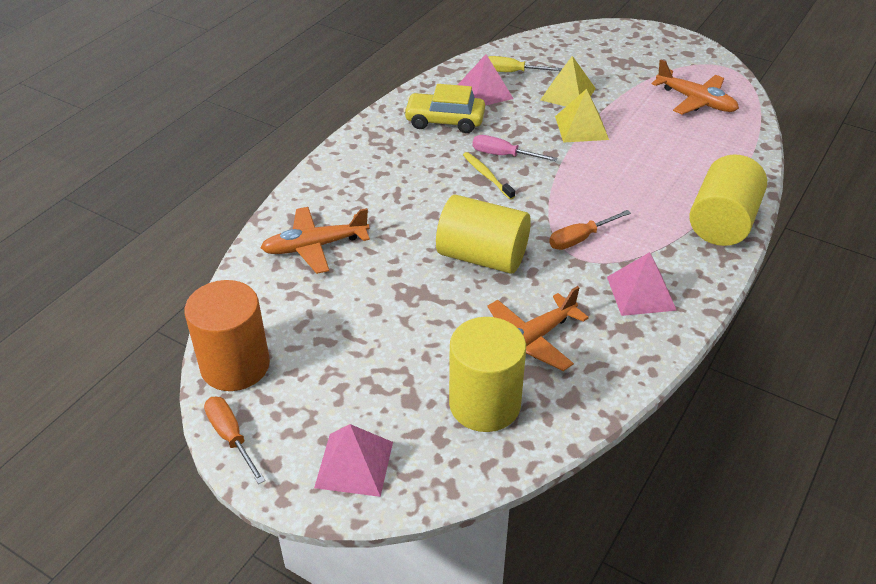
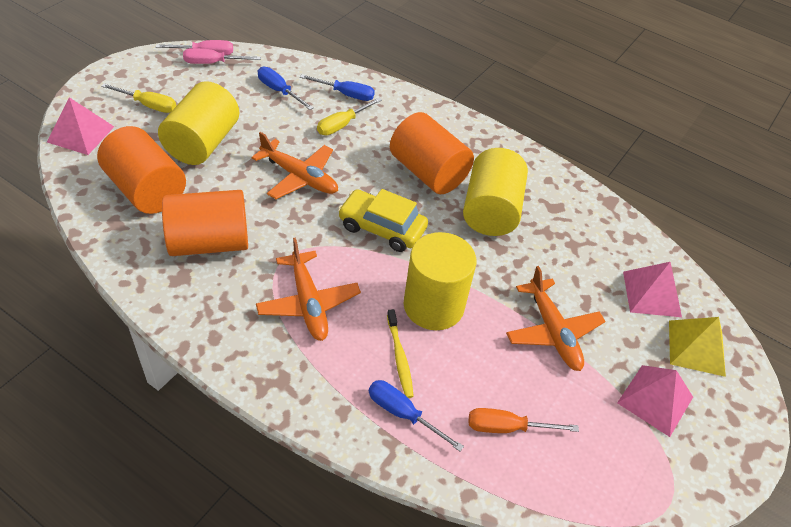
blue screwdriver: 0 -> 3
orange cylinder: 1 -> 3
orange screwdriver: 2 -> 1
pink screwdriver: 1 -> 2
yellow pyramid: 2 -> 1
yellow screwdriver: 1 -> 2

